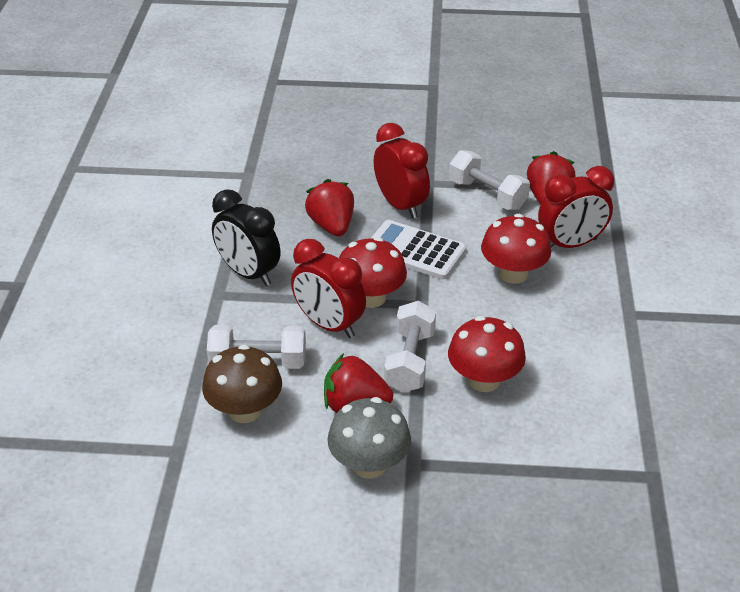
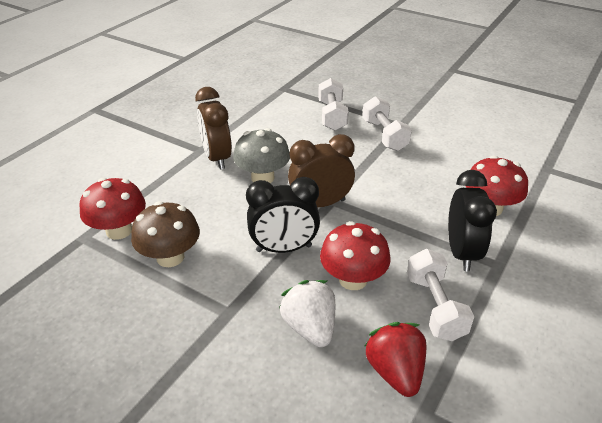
black clock: 1 -> 2
brown clock: 0 -> 2
red clock: 3 -> 0
red strawberry: 3 -> 1
white calculator: 1 -> 0
white strawberry: 0 -> 1

